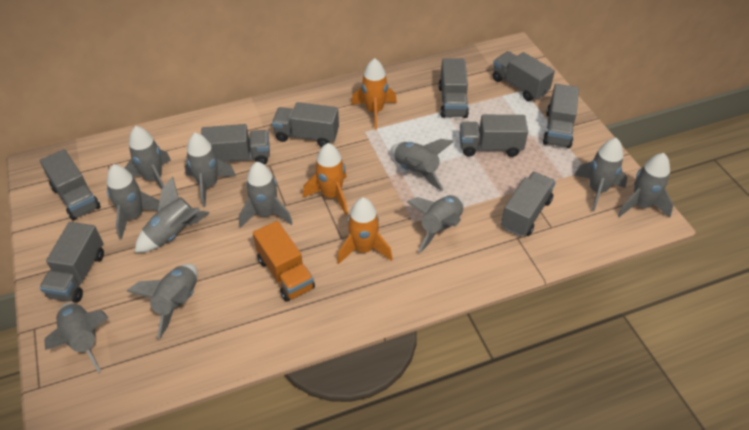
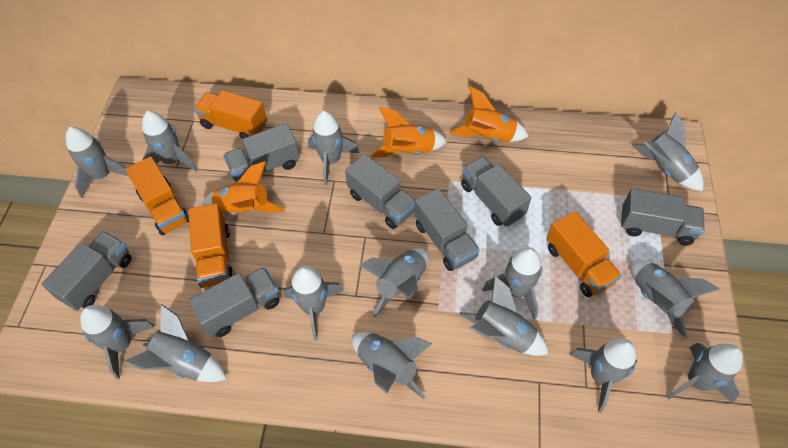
grey rocket: 11 -> 14
grey truck: 9 -> 7
orange truck: 1 -> 4

